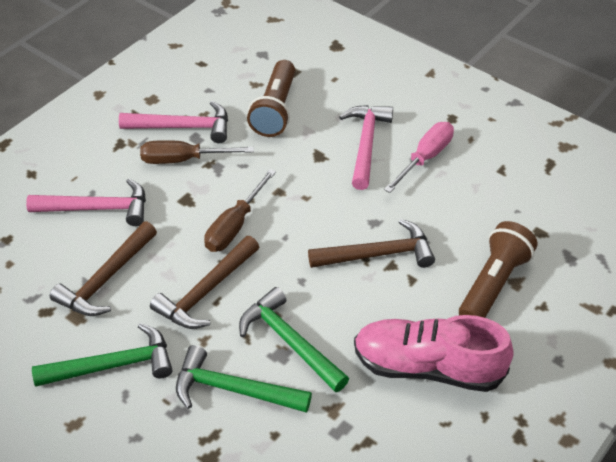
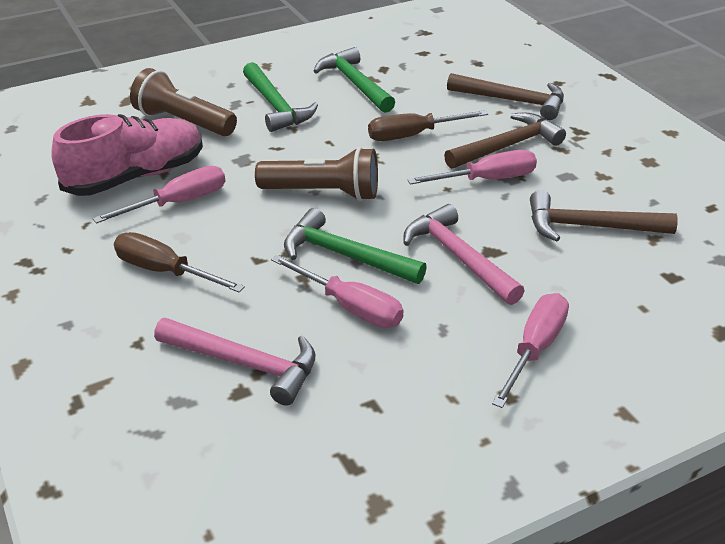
pink hammer: 3 -> 2
pink screwdriver: 1 -> 4

